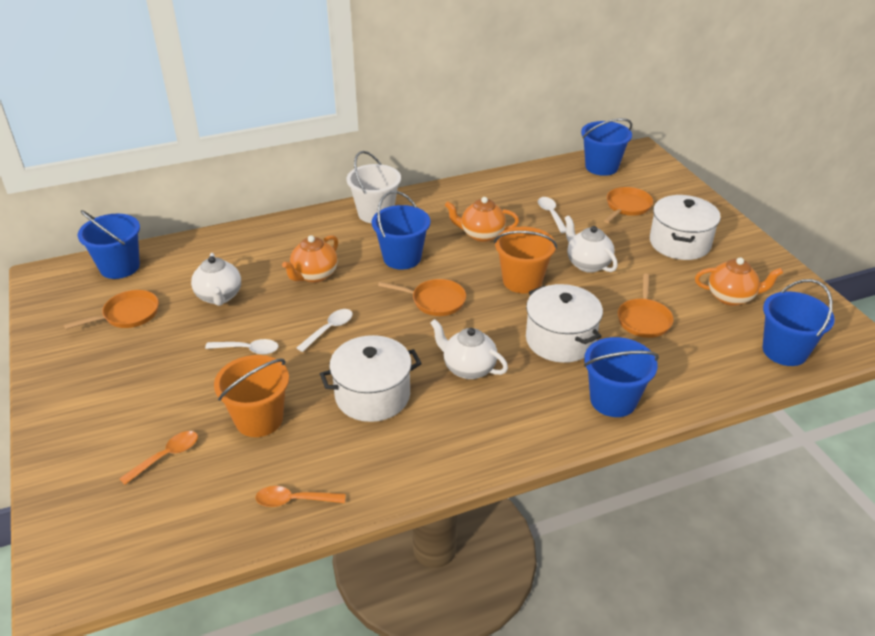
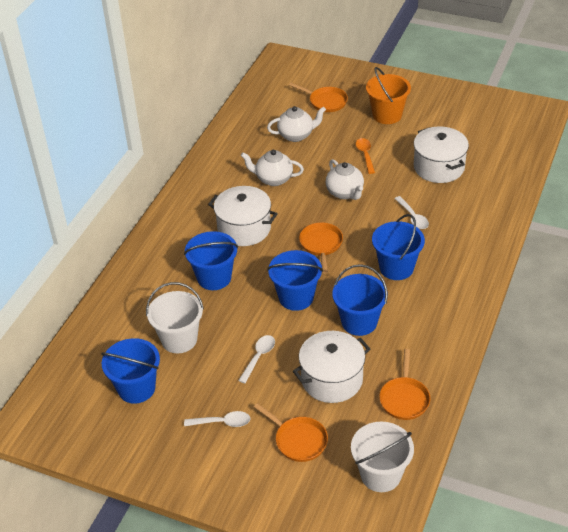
orange bucket: 2 -> 1
orange spoon: 2 -> 1
orange teapot: 3 -> 0
white bucket: 1 -> 2

